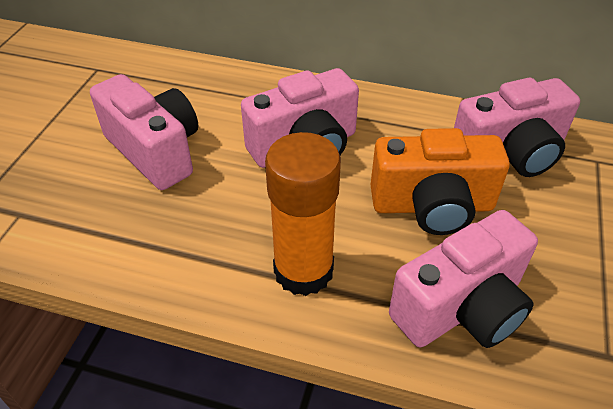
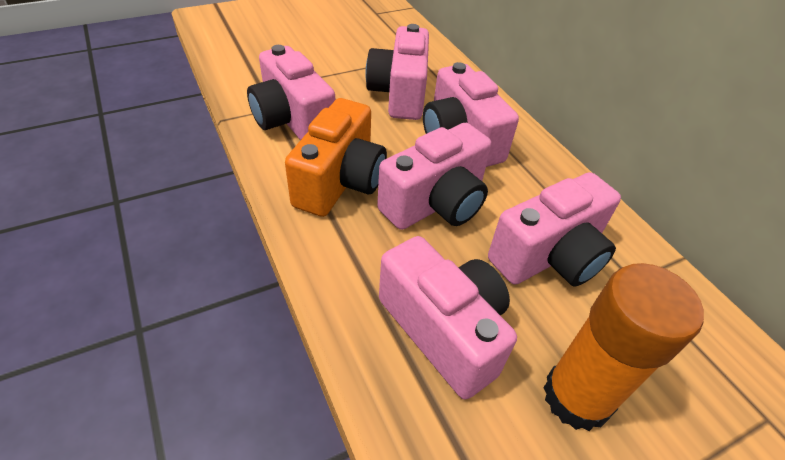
pink camera: 4 -> 6

